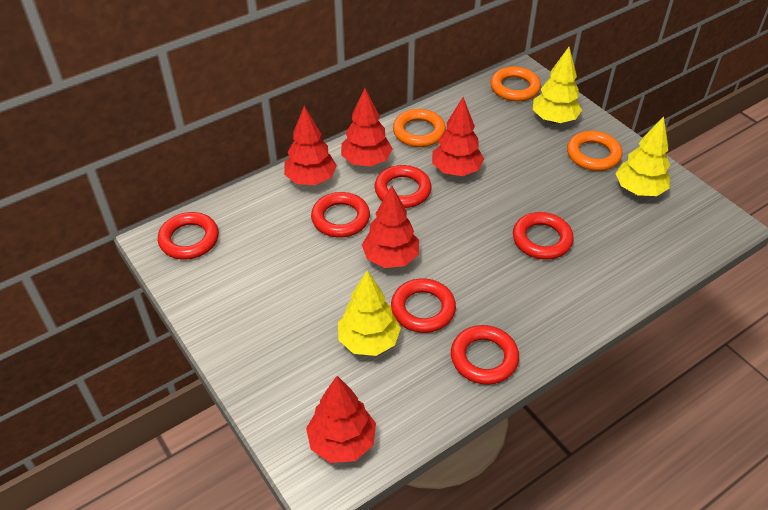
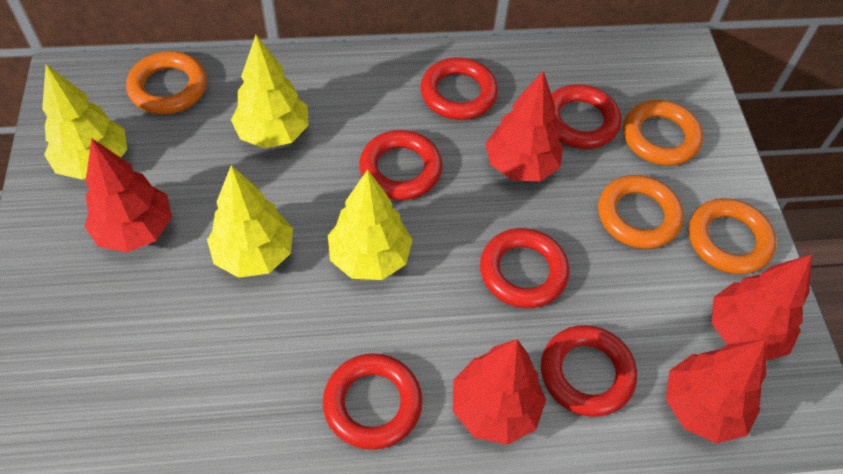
orange ring: 3 -> 4
yellow tree: 3 -> 4

